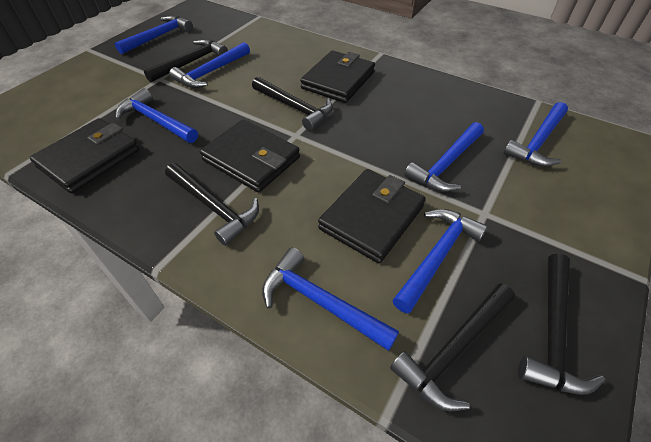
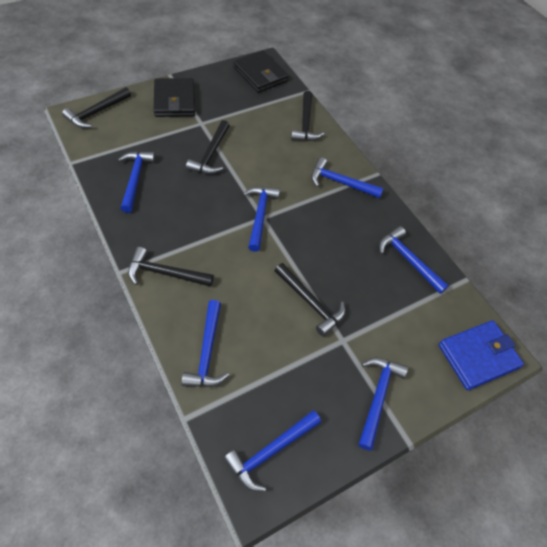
black wallet: 4 -> 2
blue wallet: 0 -> 1

